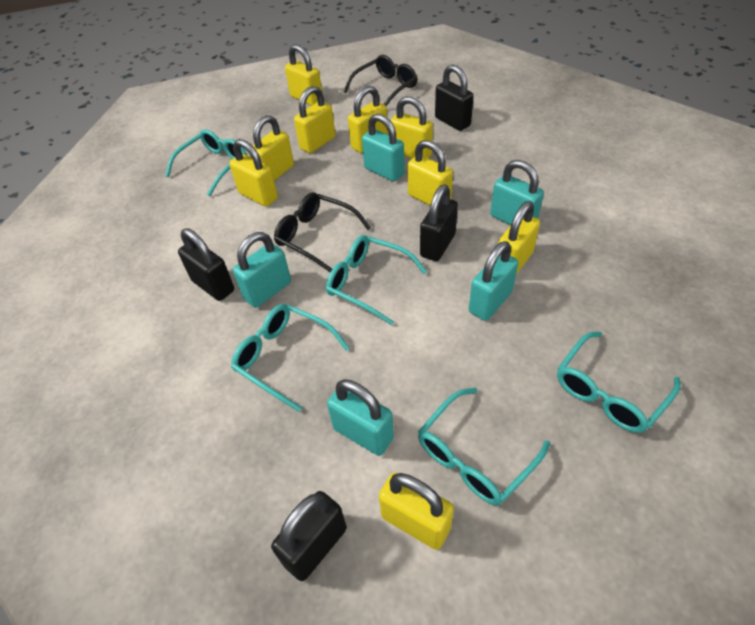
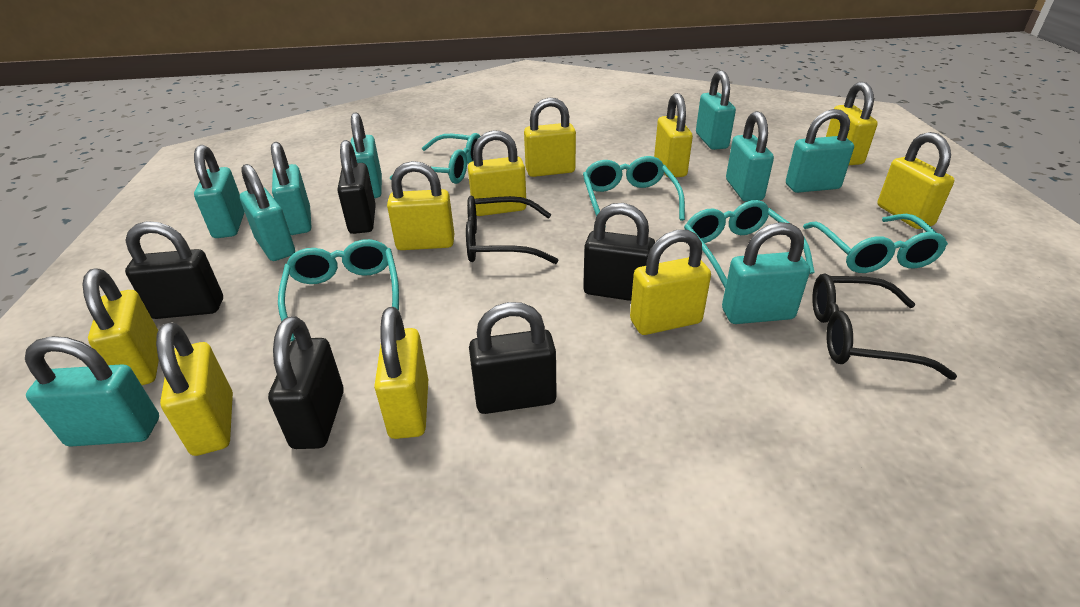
black padlock: 4 -> 5
turquoise padlock: 5 -> 9
yellow padlock: 9 -> 10

